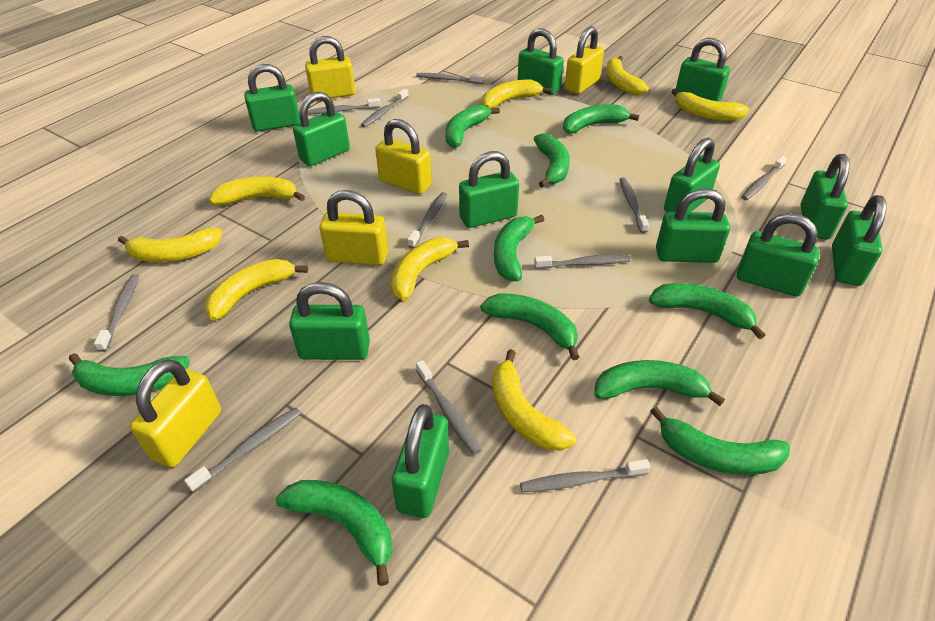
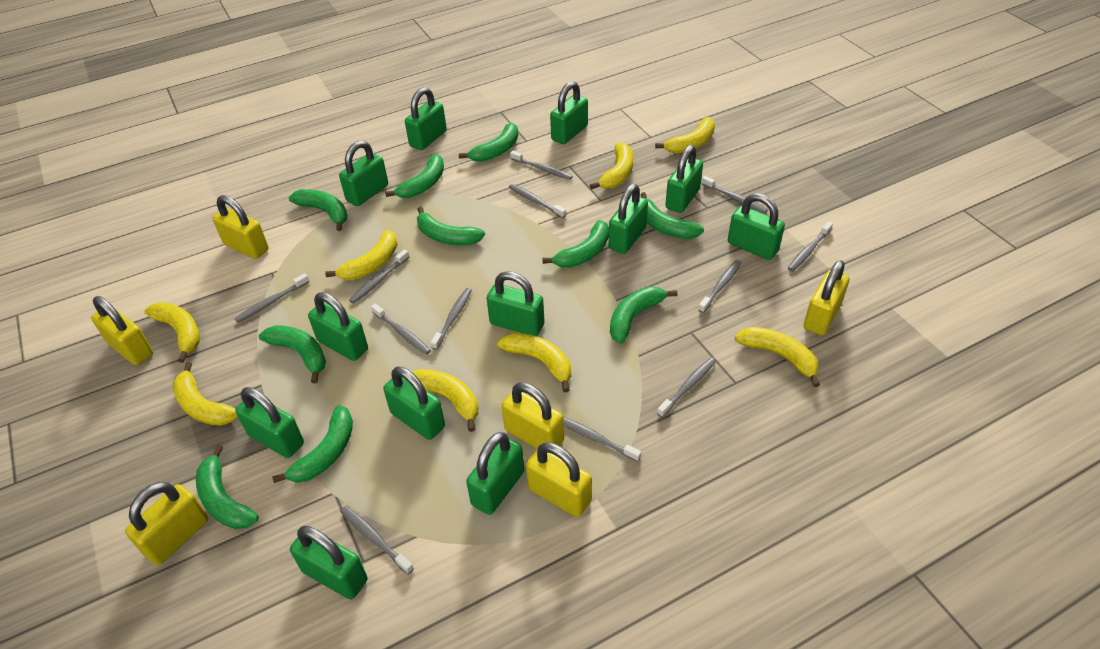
grey toothbrush: 11 -> 12
yellow padlock: 5 -> 6

